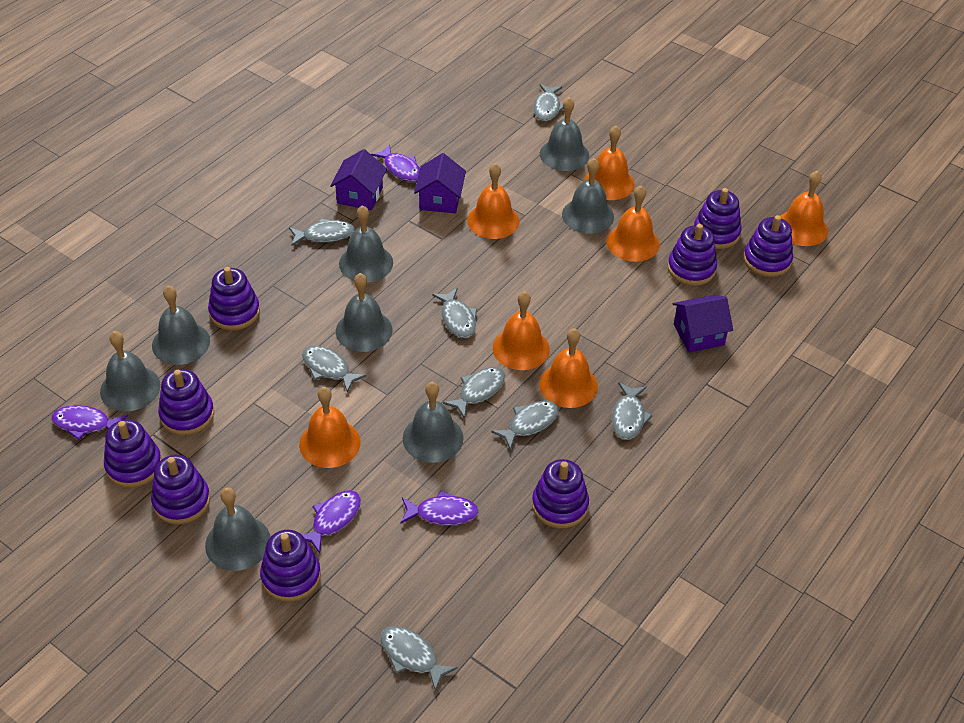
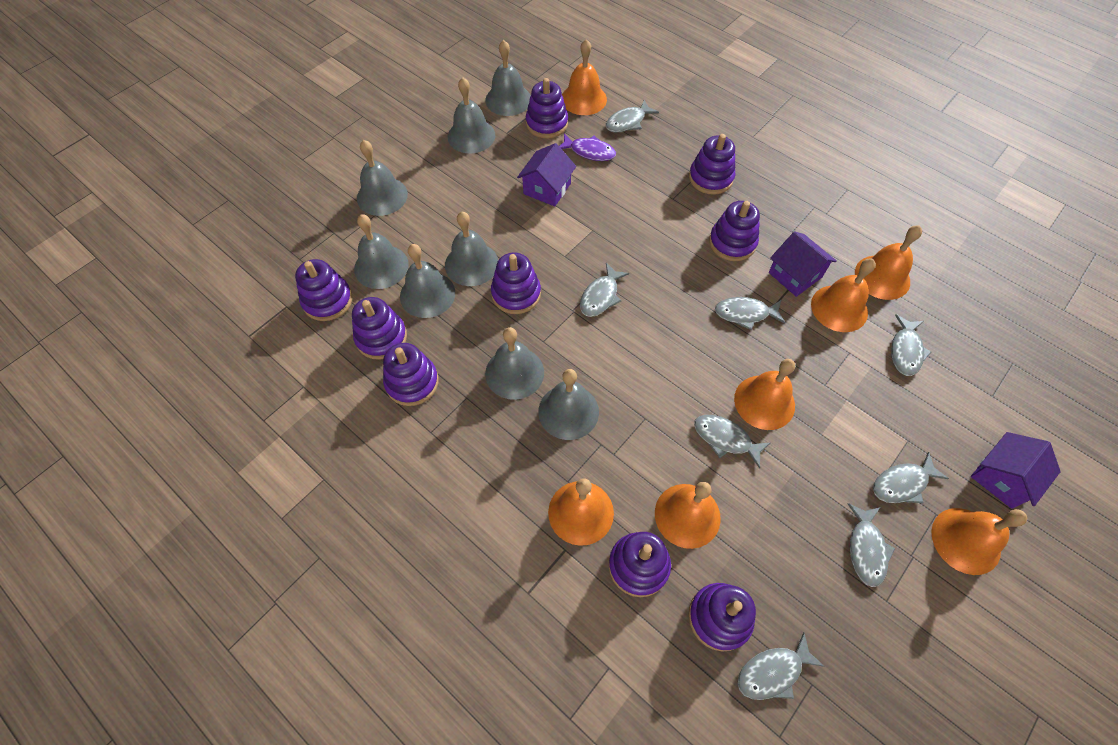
purple fish: 4 -> 1

